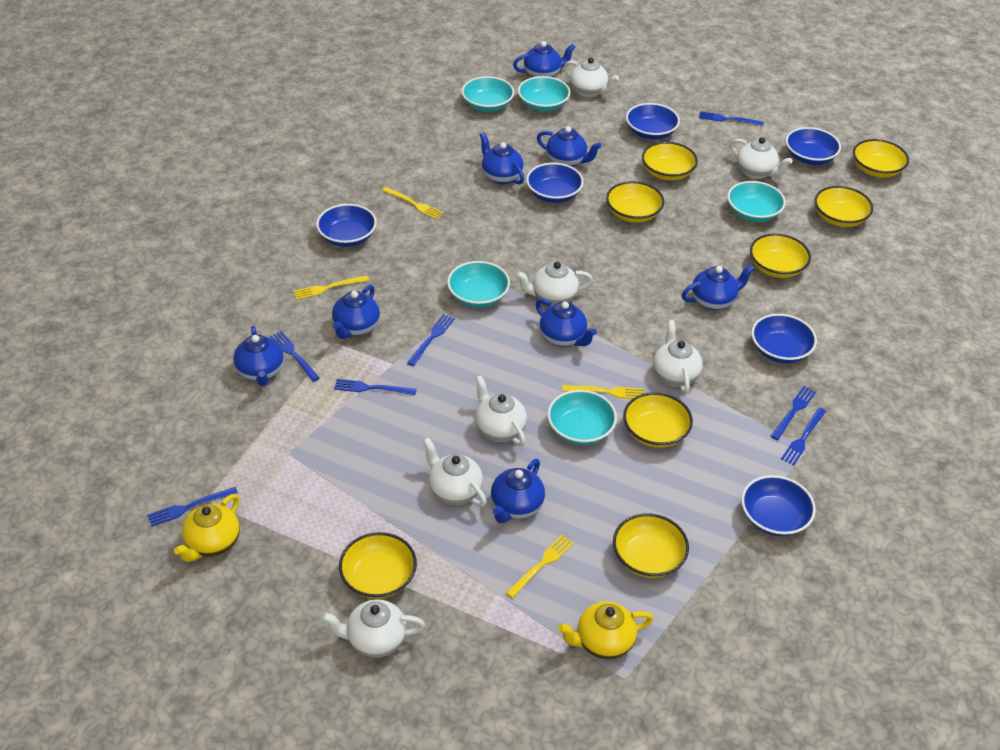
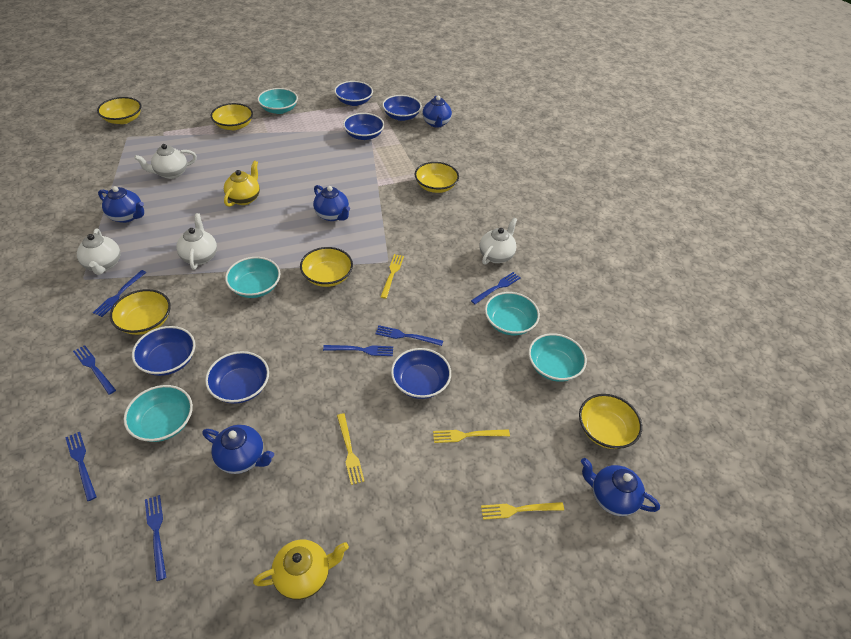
blue teapot: 8 -> 5
white teapot: 7 -> 4
yellow bowl: 8 -> 6

